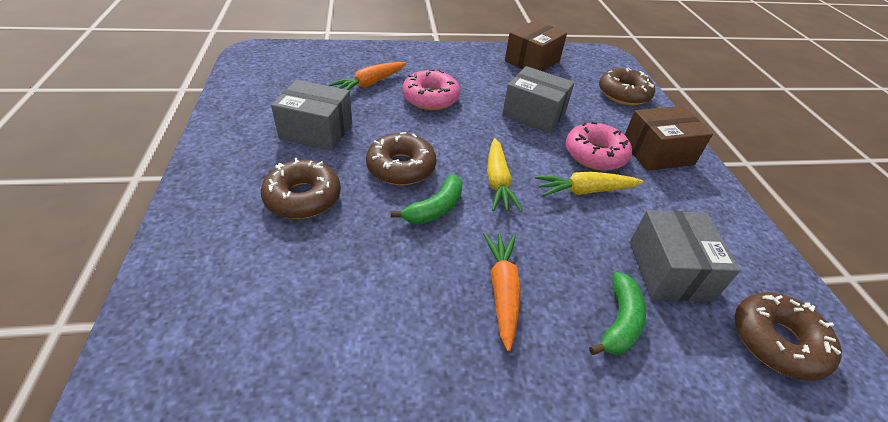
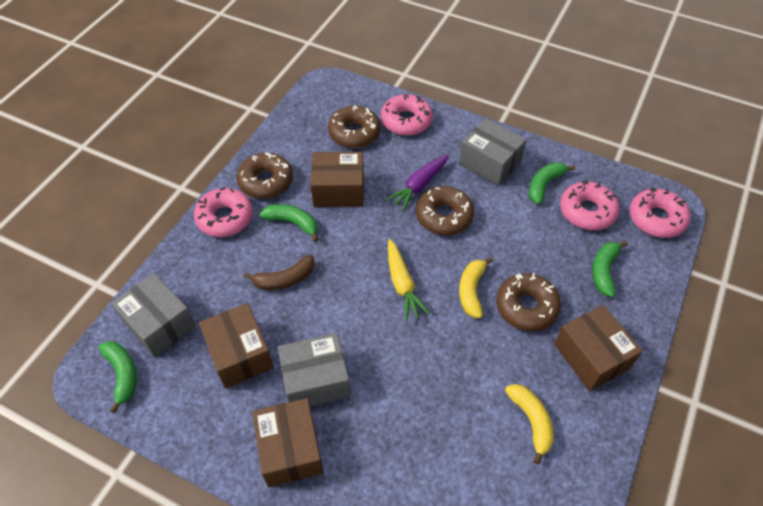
brown banana: 0 -> 1
brown box: 2 -> 4
green banana: 2 -> 4
orange carrot: 2 -> 0
pink donut: 2 -> 4
purple carrot: 0 -> 1
yellow banana: 0 -> 2
yellow carrot: 2 -> 1

